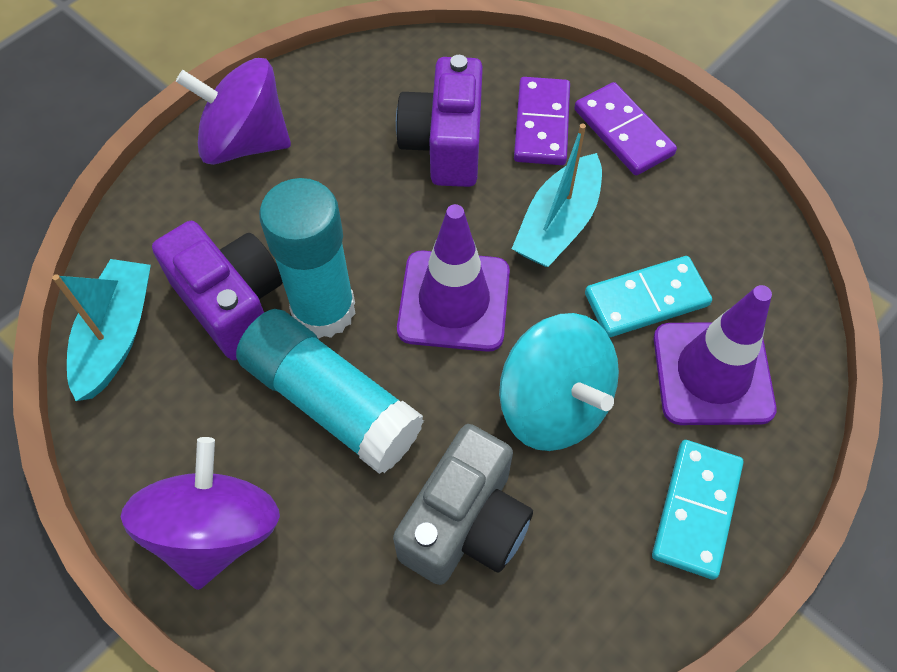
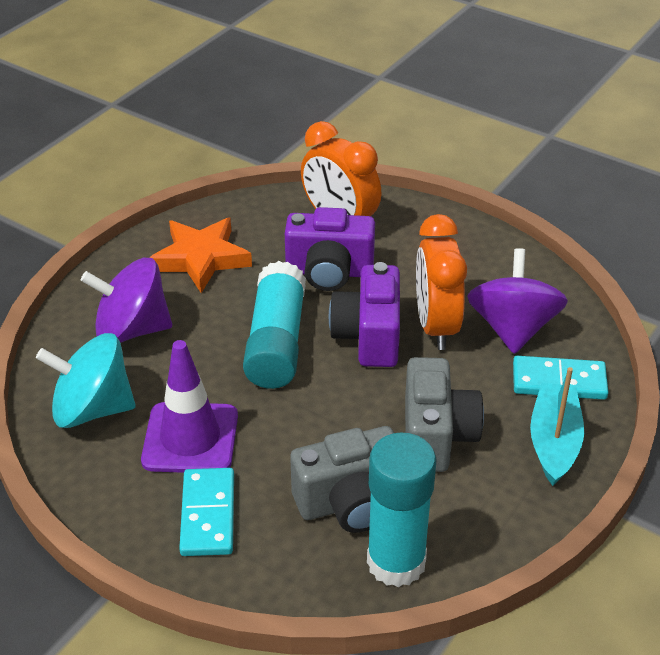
grey camera: 1 -> 2
orange clock: 0 -> 2
orange star: 0 -> 1
purple domino: 2 -> 0
purple traffic cone: 2 -> 1
turquoise boat: 2 -> 1

